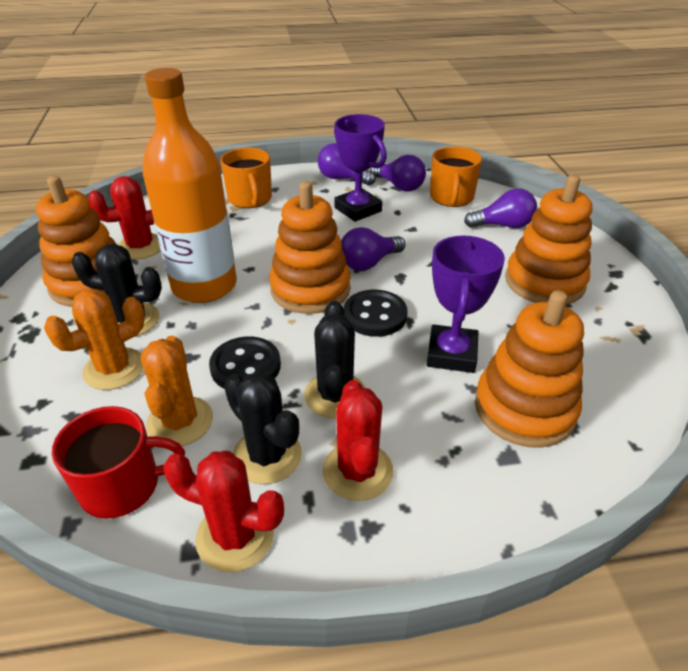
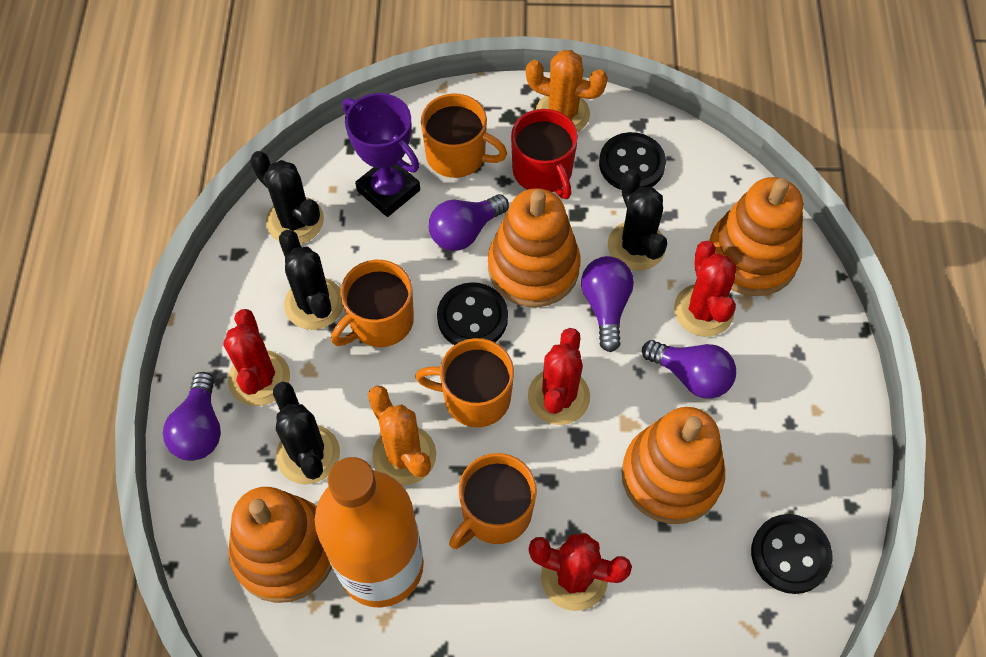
black button: 2 -> 3
black cactus: 3 -> 4
orange mug: 2 -> 4
purple trophy: 2 -> 1
red cactus: 3 -> 4

